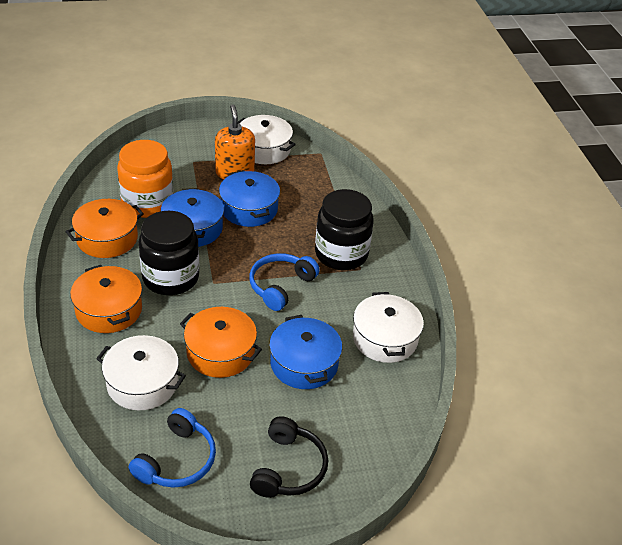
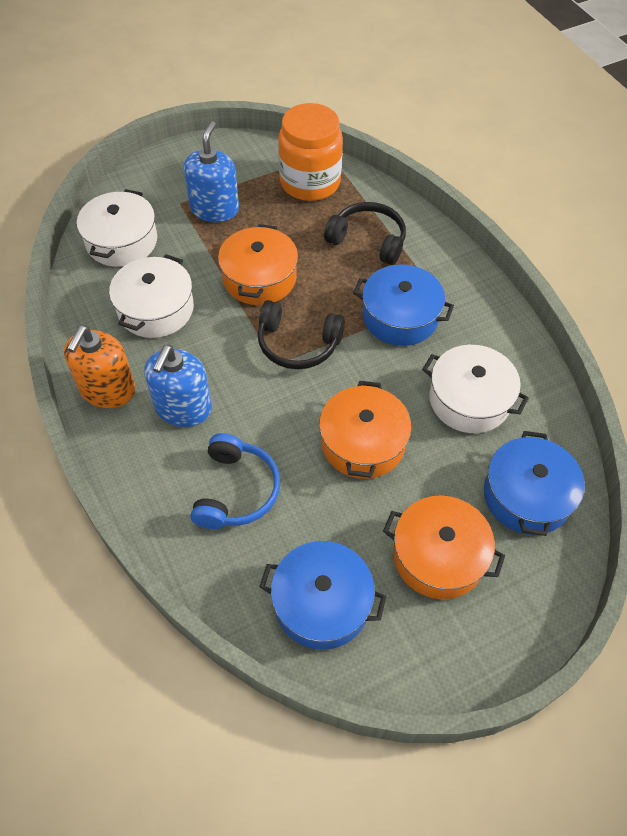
black headphones: 1 -> 2
black jar: 2 -> 0
blue headphones: 2 -> 1
blue soap dispenser: 0 -> 2

